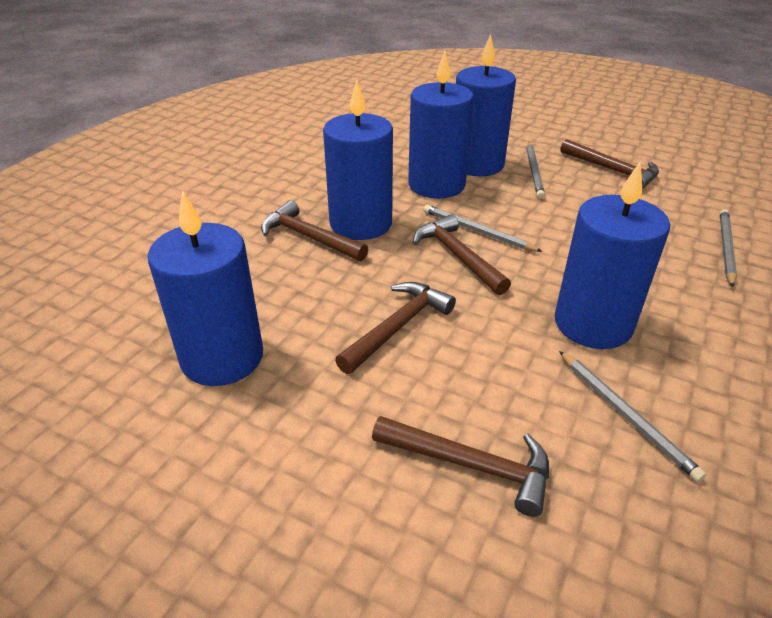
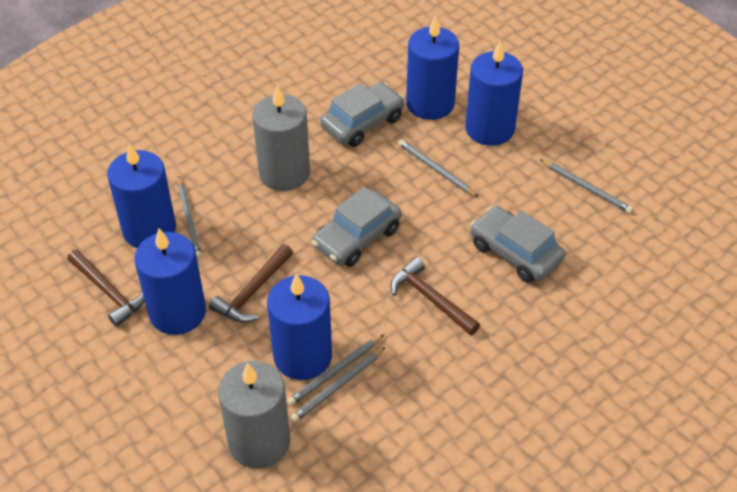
brown hammer: 5 -> 3
grey candle: 0 -> 2
grey car: 0 -> 3
grey pencil: 4 -> 5

